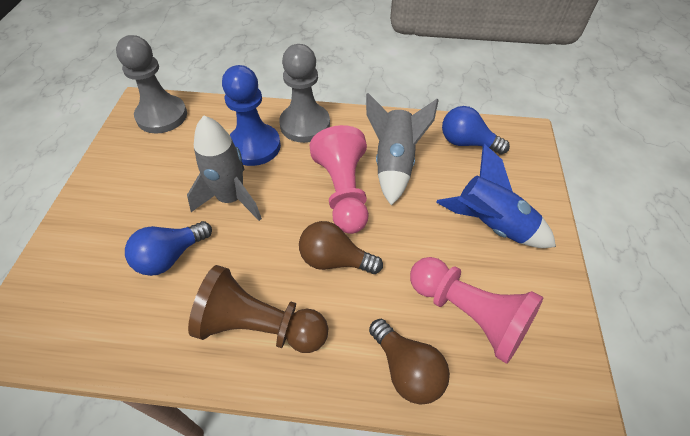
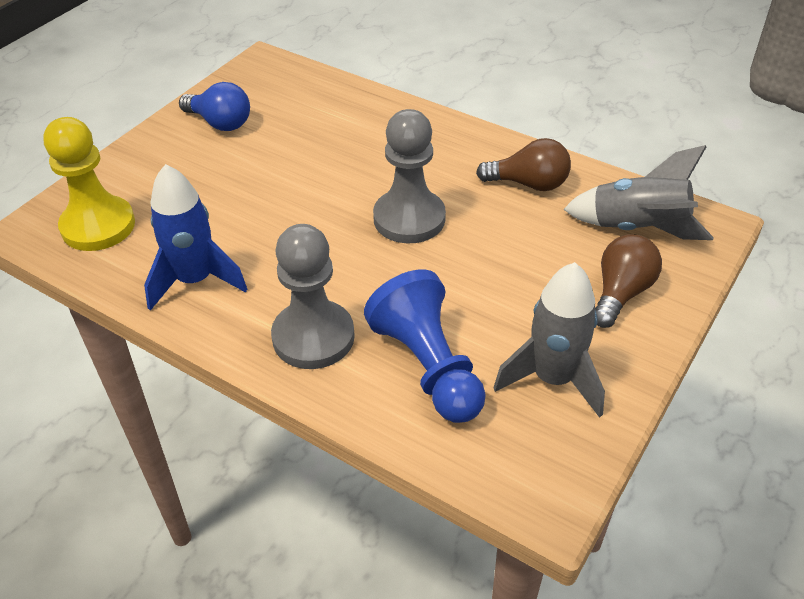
blue light bulb: 2 -> 1
brown pawn: 1 -> 0
pink pawn: 2 -> 0
yellow pawn: 0 -> 1

